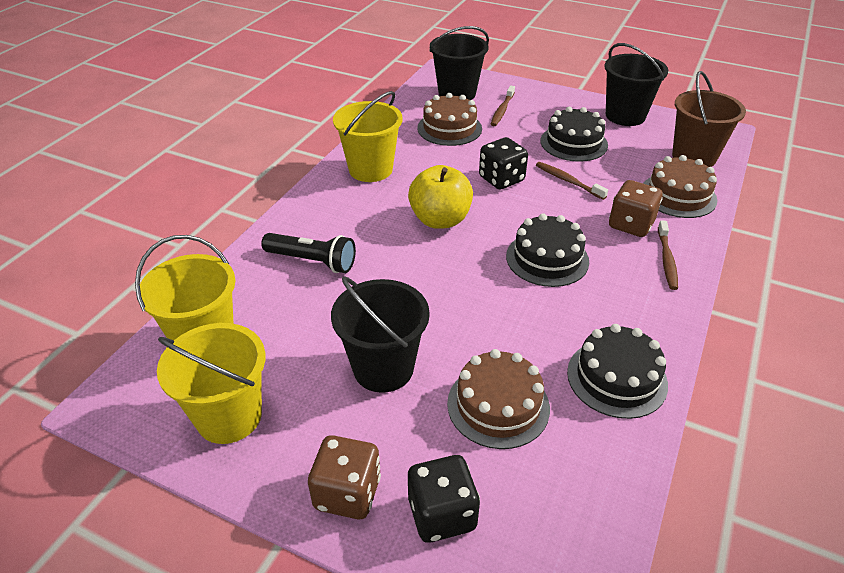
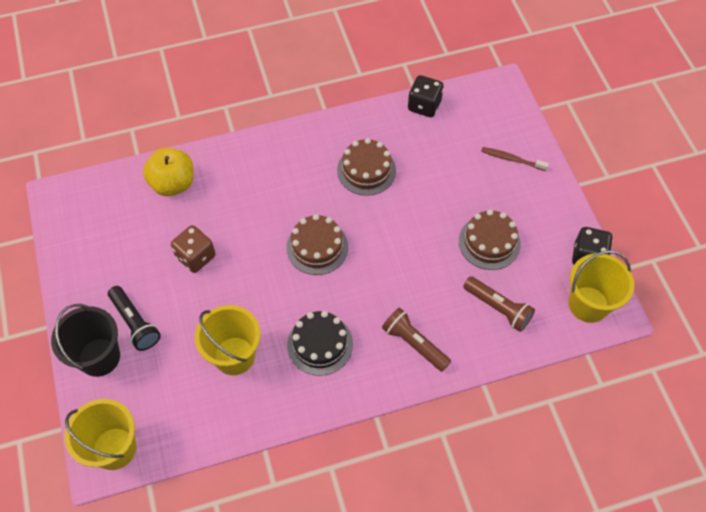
black bucket: 3 -> 1
black cake: 3 -> 1
brown bucket: 1 -> 0
brown dice: 2 -> 1
brown flashlight: 0 -> 2
brown toothbrush: 3 -> 1

